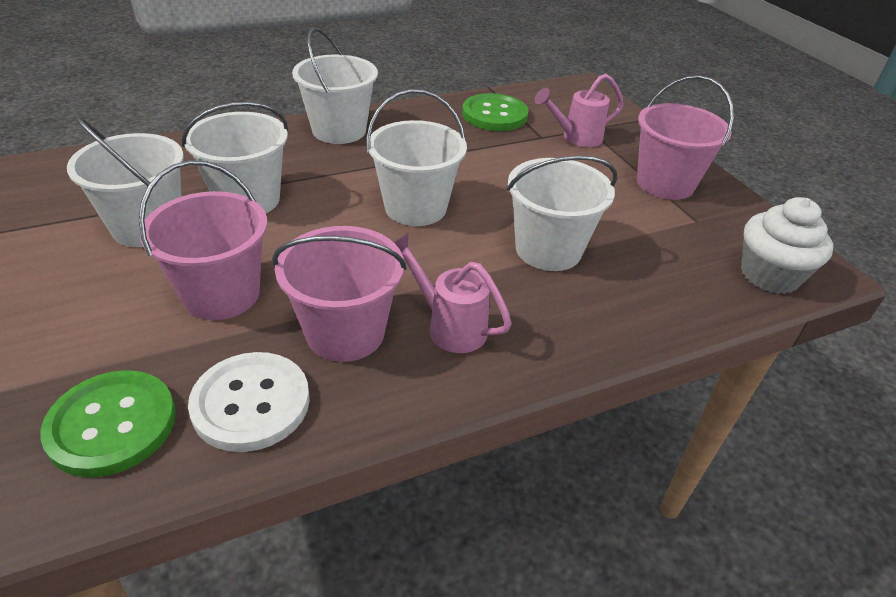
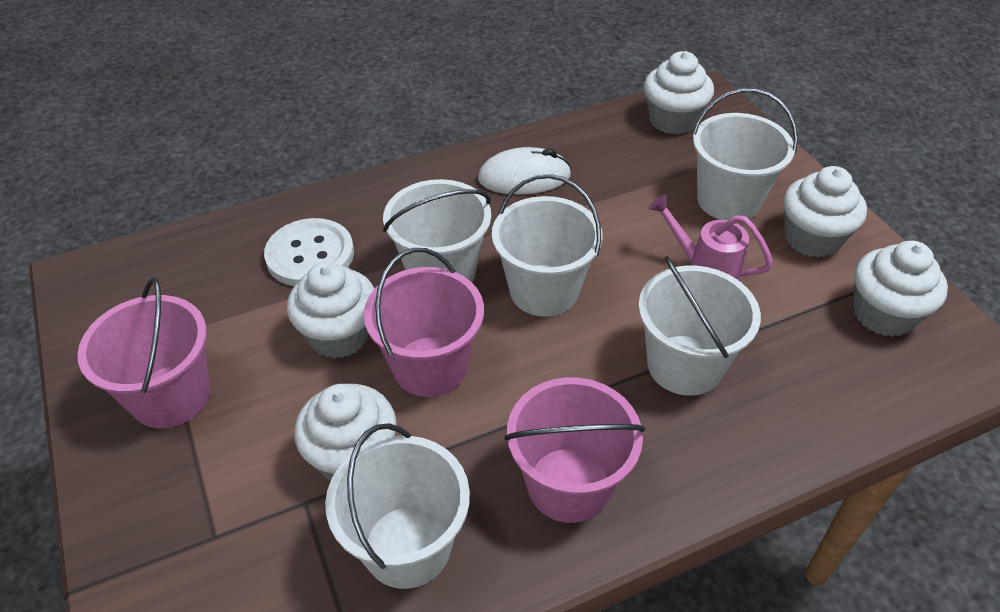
green button: 2 -> 0
pink watering can: 2 -> 1
white cupcake: 1 -> 5
white mouse: 0 -> 1

